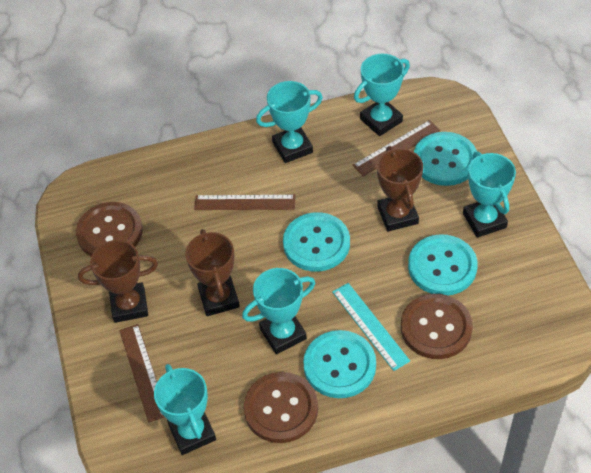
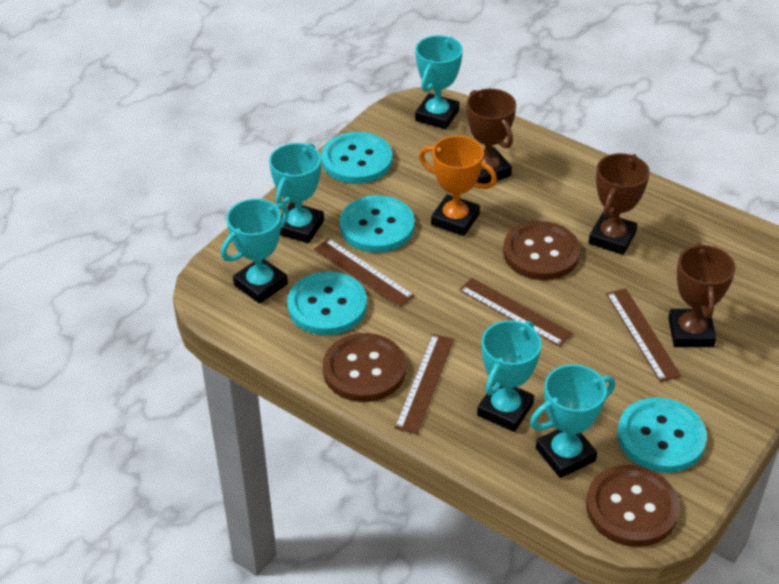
brown ruler: 3 -> 4
orange trophy: 0 -> 1
turquoise ruler: 1 -> 0

